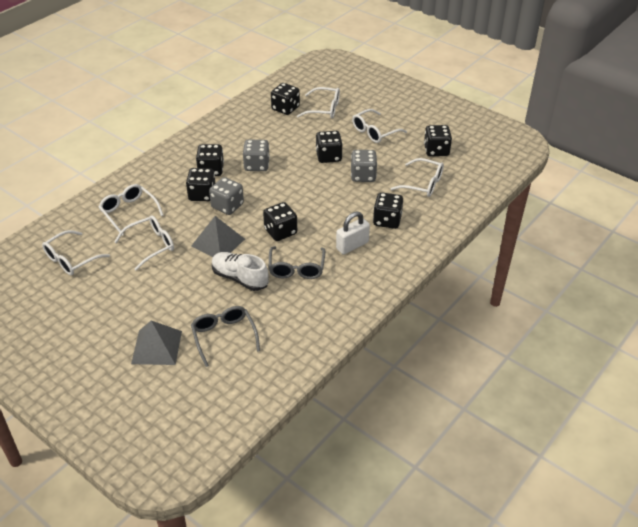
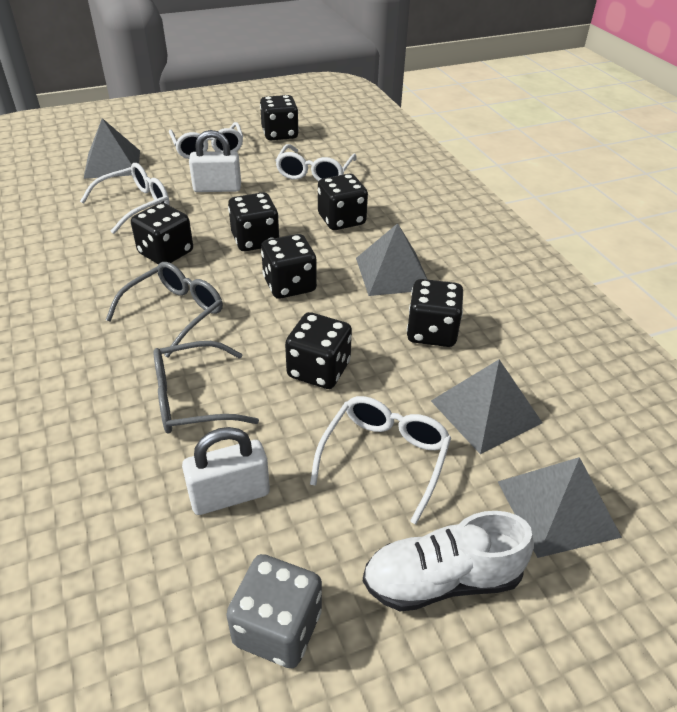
grey dice: 3 -> 1
grey pyramid: 2 -> 4
white glasses: 6 -> 4
white padlock: 1 -> 2

